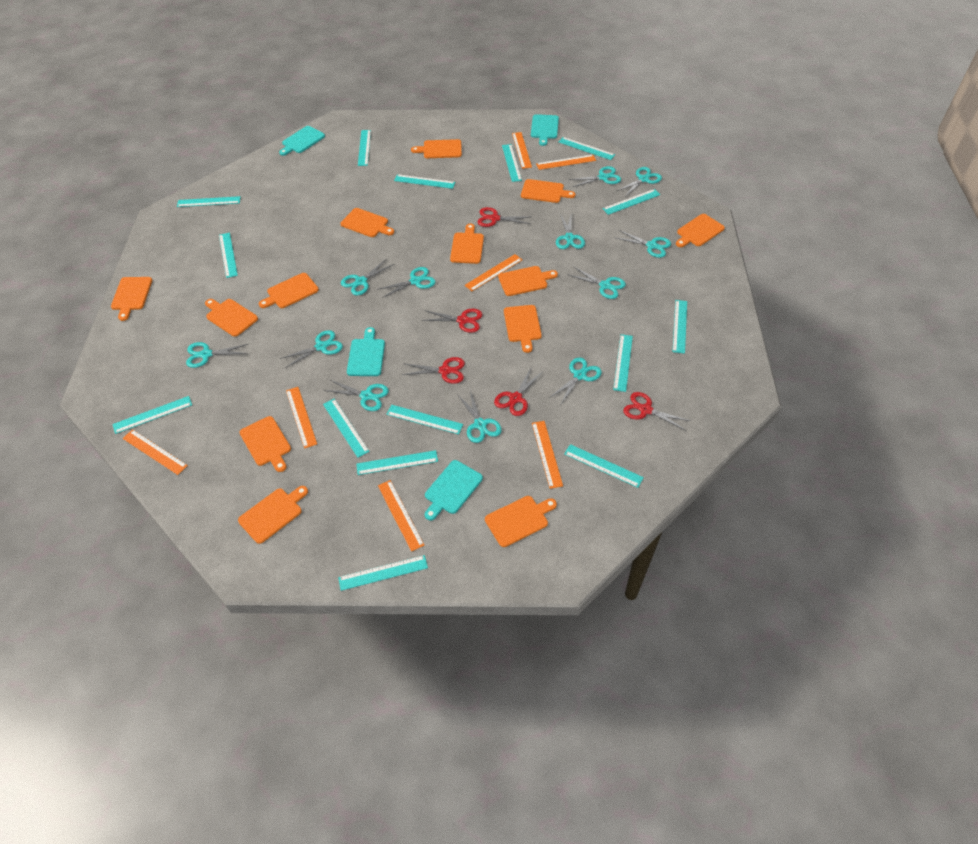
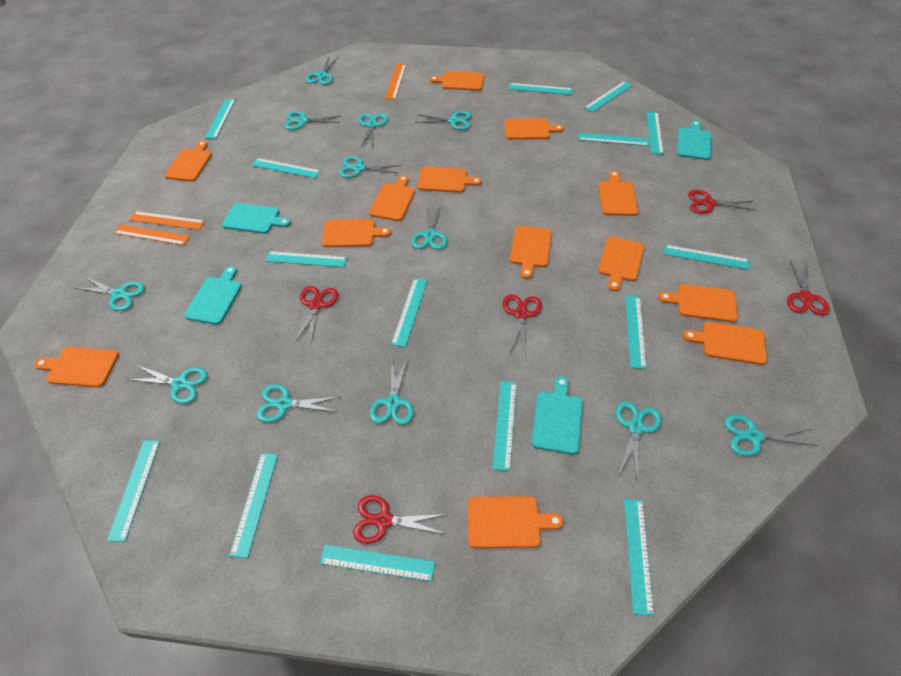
orange ruler: 7 -> 3

